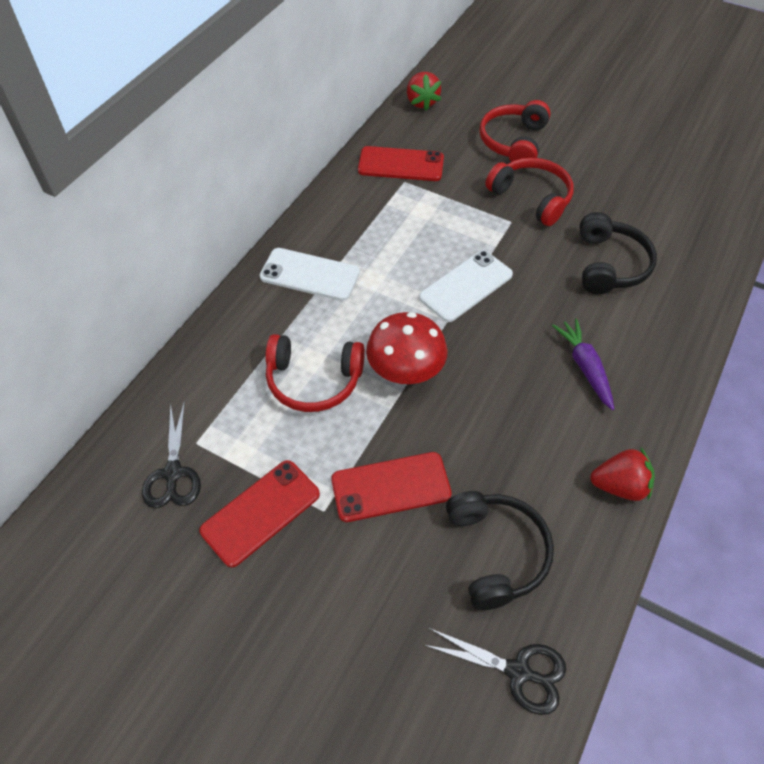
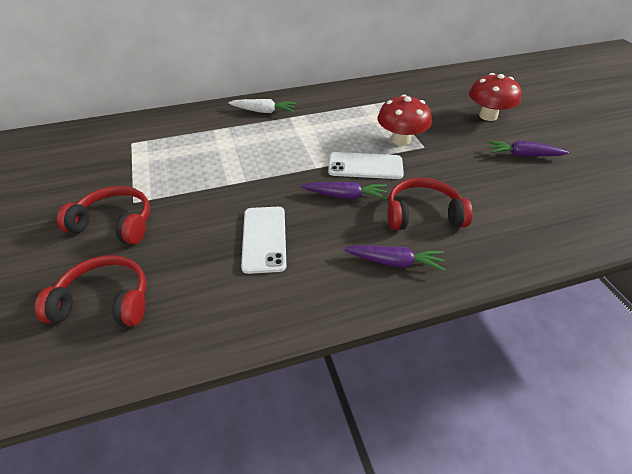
black headphones: 2 -> 0
black scissors: 2 -> 0
purple carrot: 1 -> 3
red mushroom: 1 -> 2
red phone: 3 -> 0
red strawberry: 2 -> 0
white carrot: 0 -> 1

